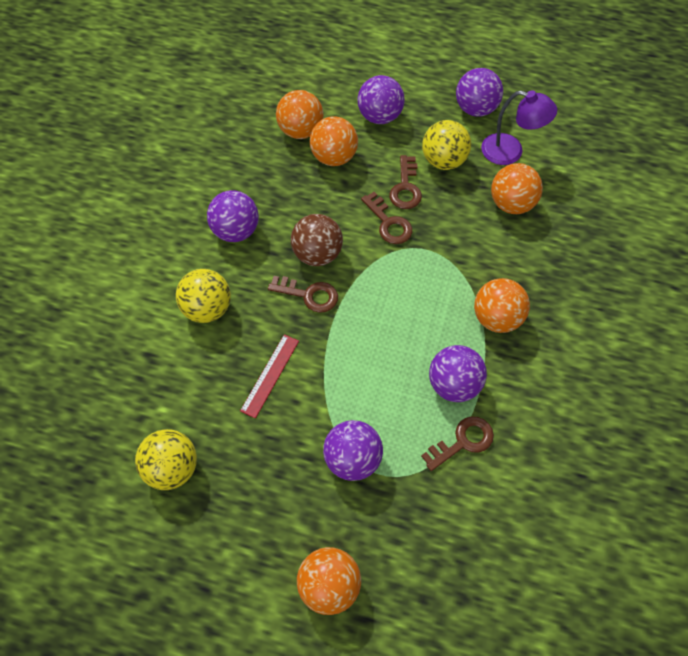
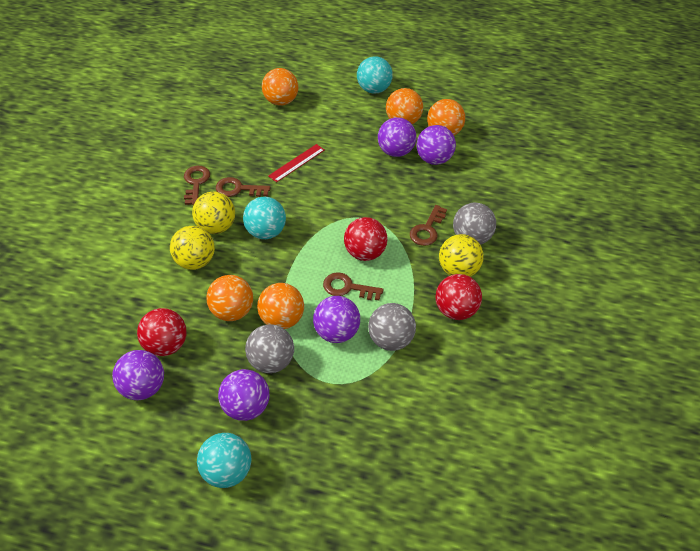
brown ball: 1 -> 0
grey ball: 0 -> 3
purple lamp: 1 -> 0
red ball: 0 -> 3
turquoise ball: 0 -> 3

